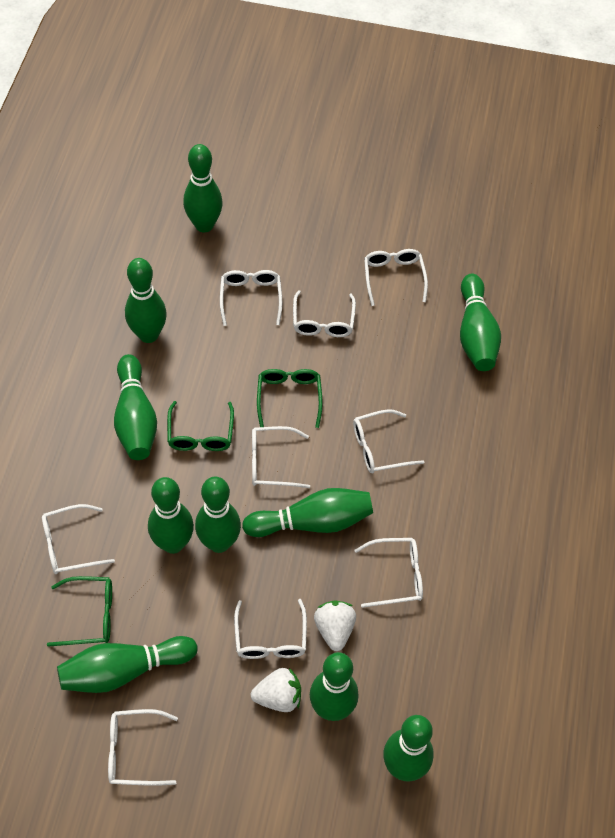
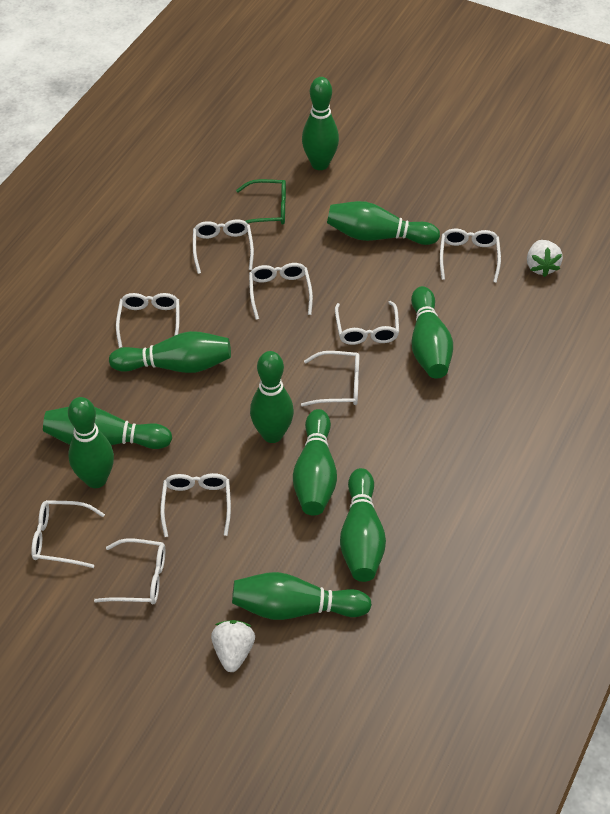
green glasses: 3 -> 1

